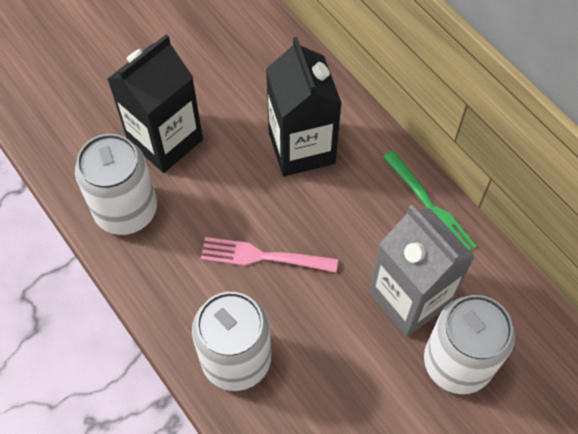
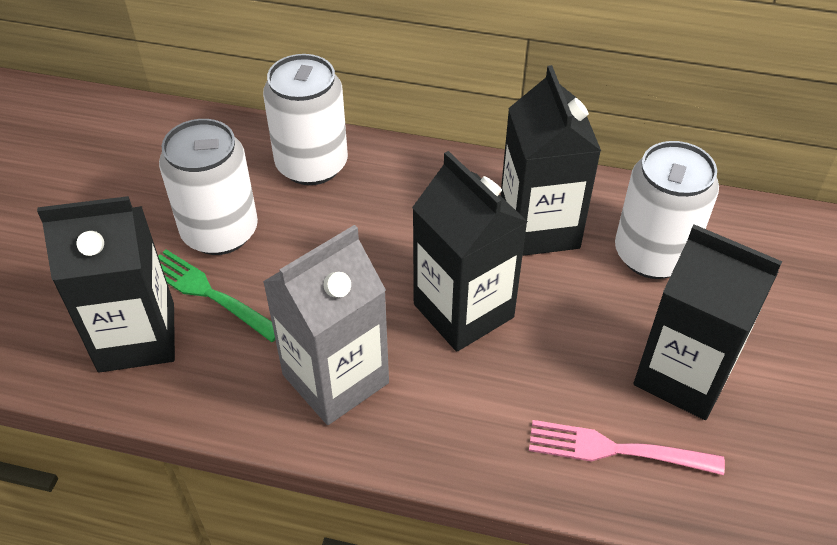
black carton: 2 -> 4

